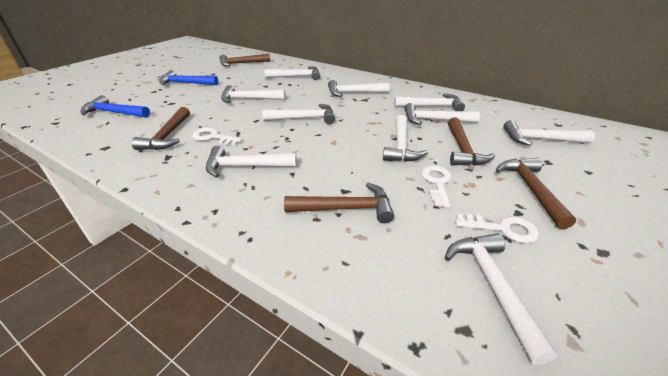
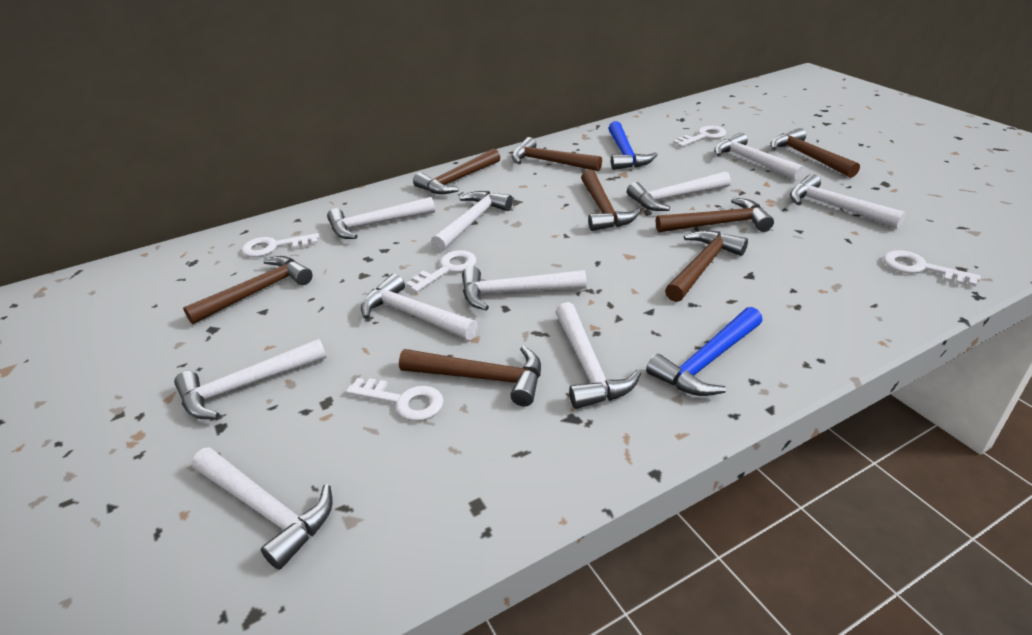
brown hammer: 5 -> 8
white key: 3 -> 5

